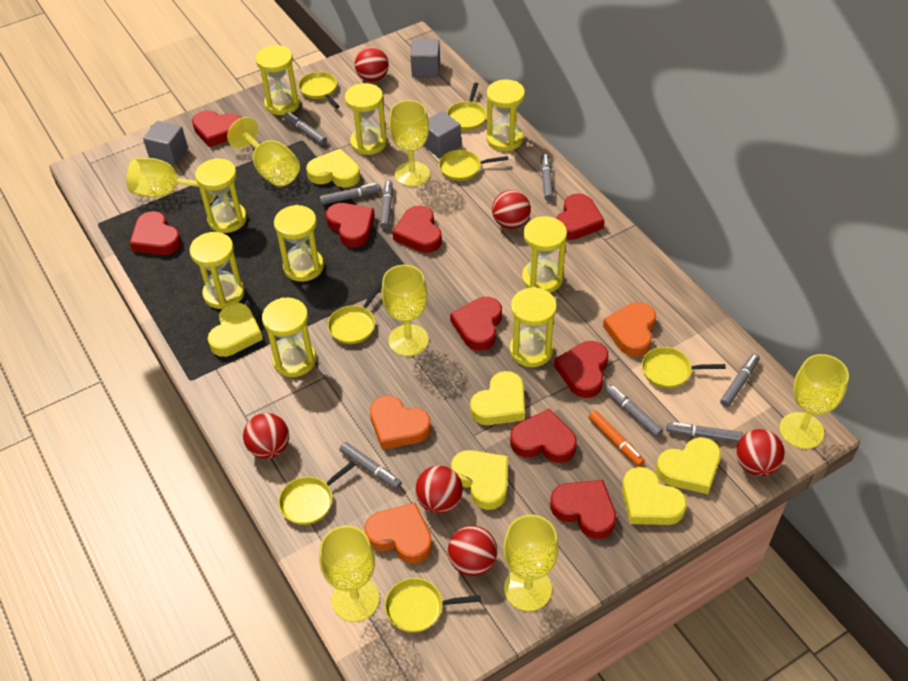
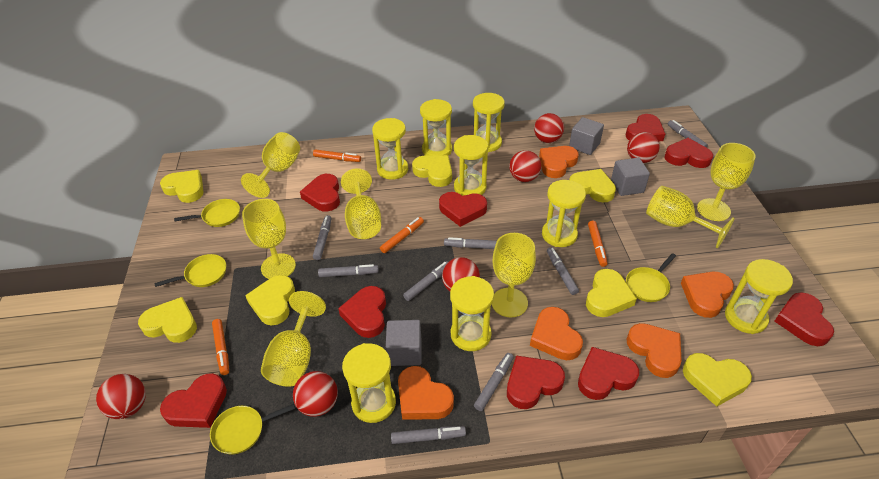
orange heart: 3 -> 5
orange marker: 1 -> 4
yellow heart: 6 -> 7
yellow hourglass: 9 -> 8
yellow pan: 7 -> 4

